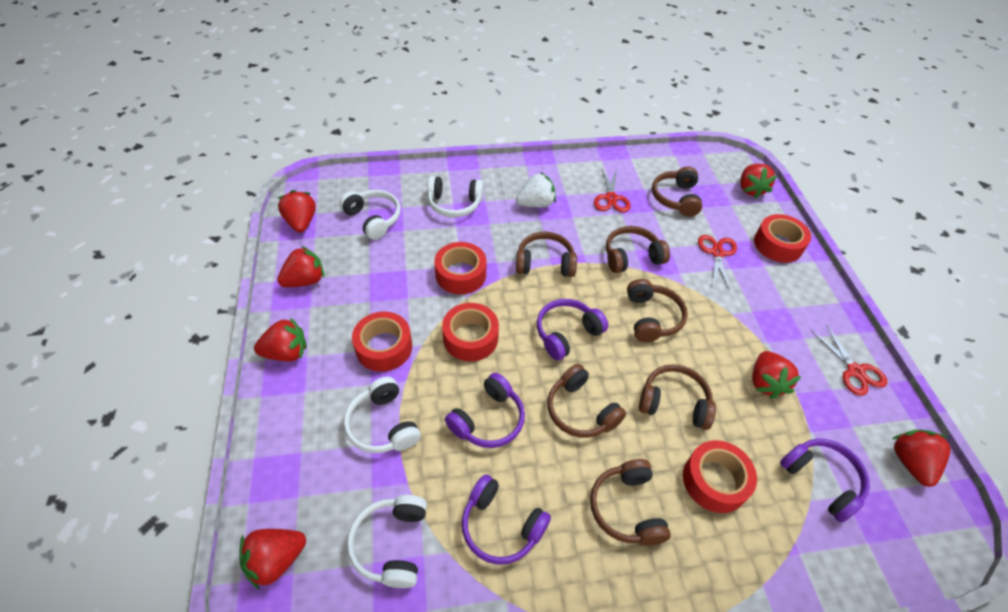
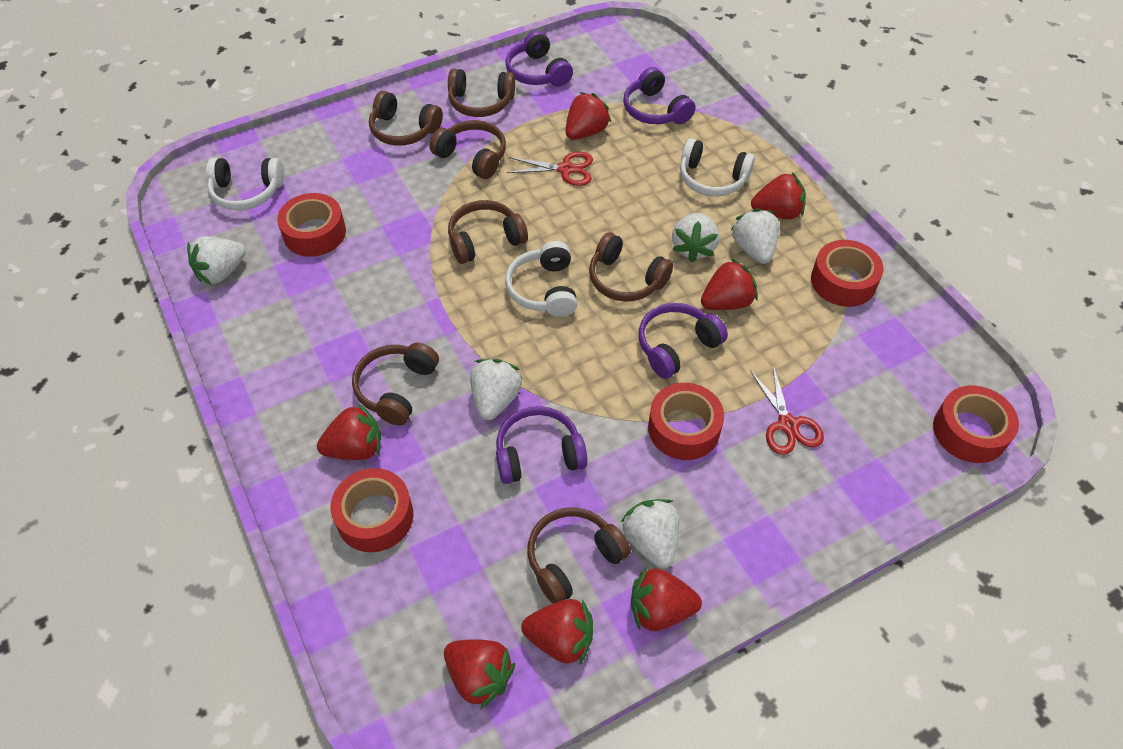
red scissors: 3 -> 2
white headphones: 4 -> 3
white strawberry: 1 -> 5

